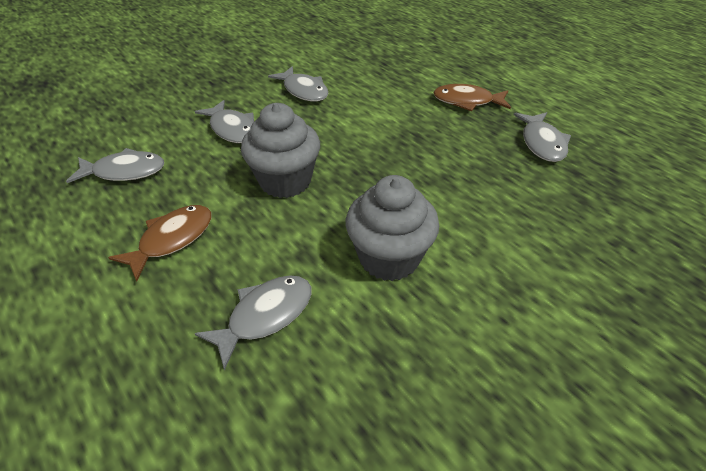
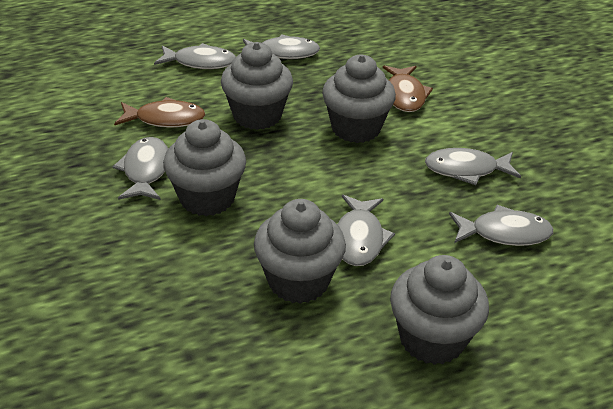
grey cupcake: 2 -> 5
grey fish: 5 -> 6

